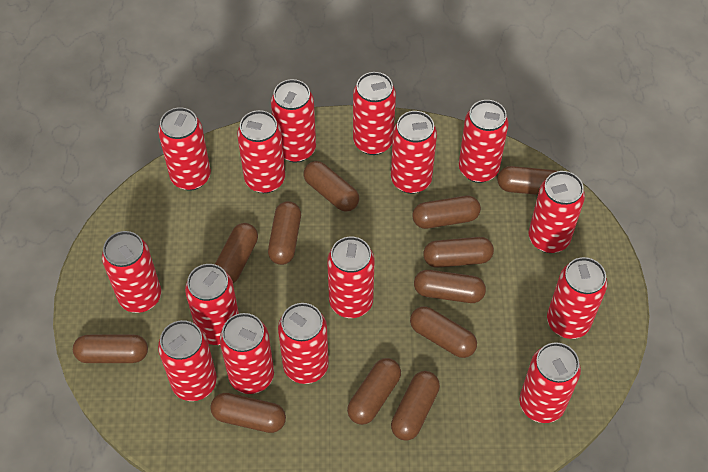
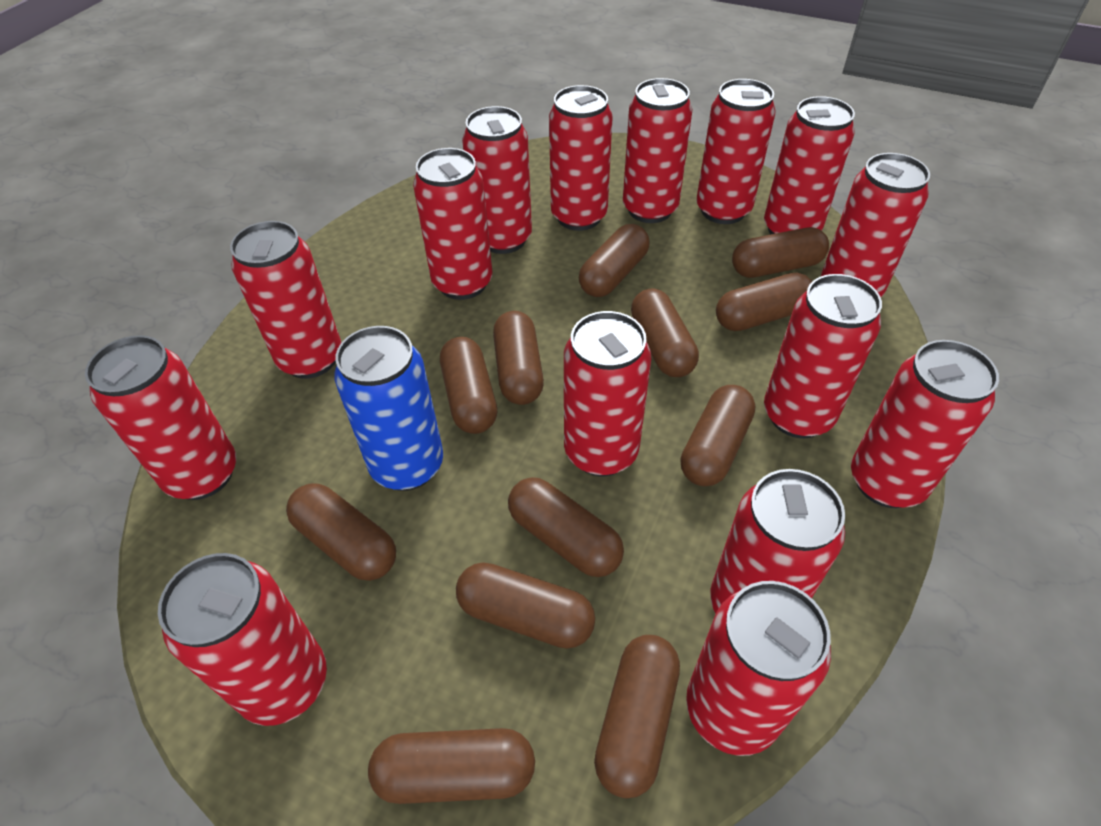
blue can: 0 -> 1

